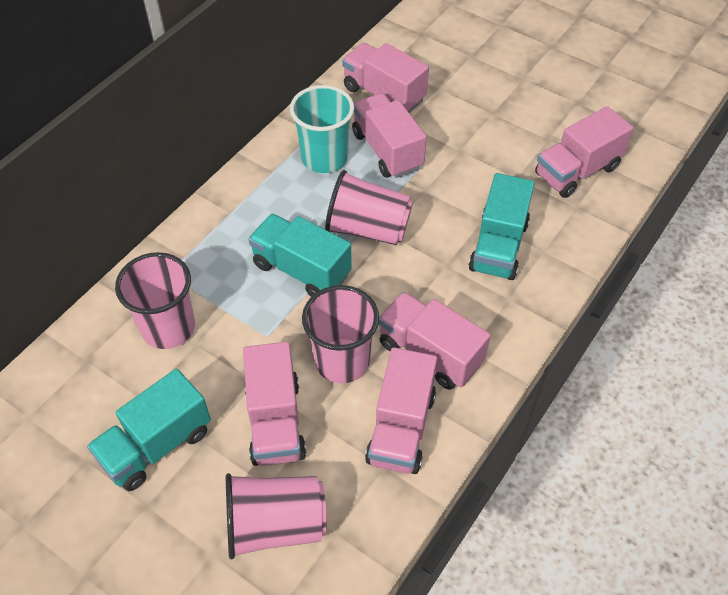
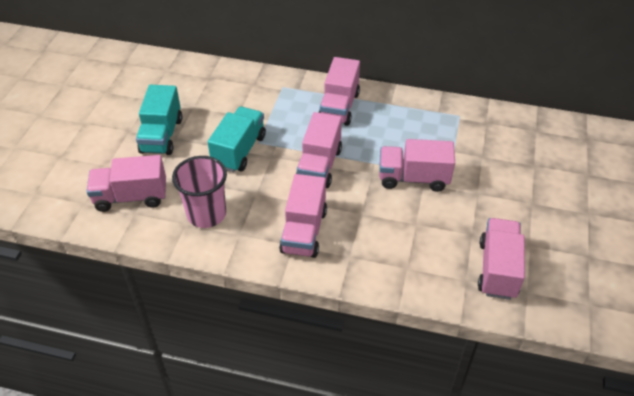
pink cup: 4 -> 1
turquoise cup: 1 -> 0
turquoise truck: 3 -> 2

